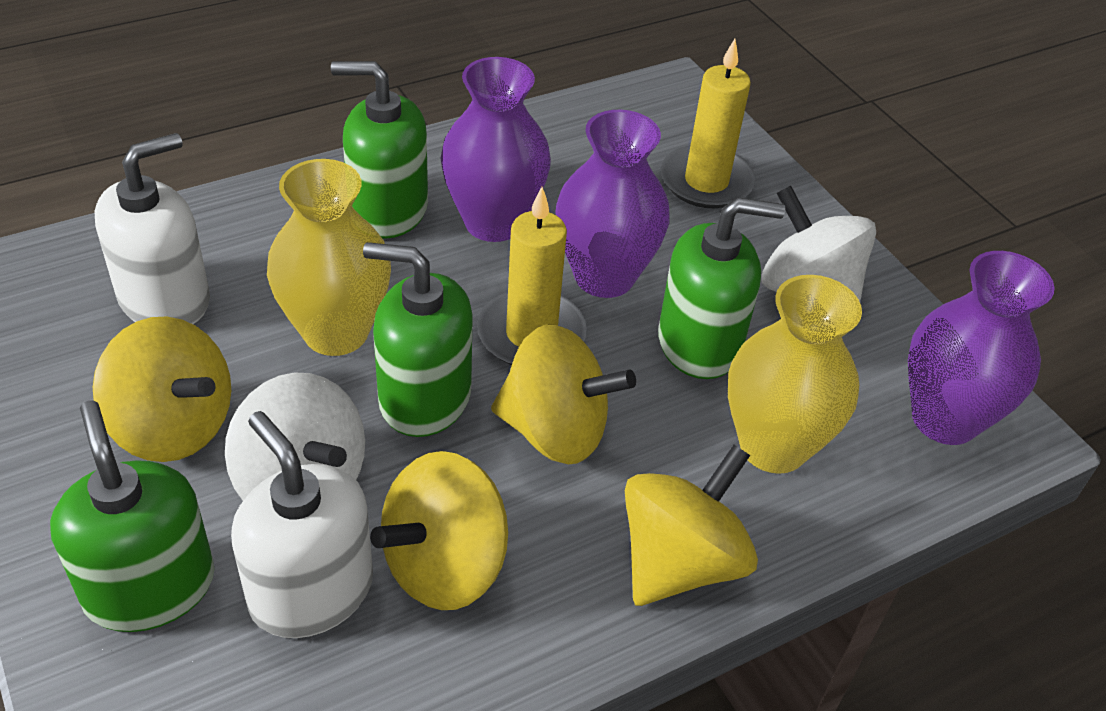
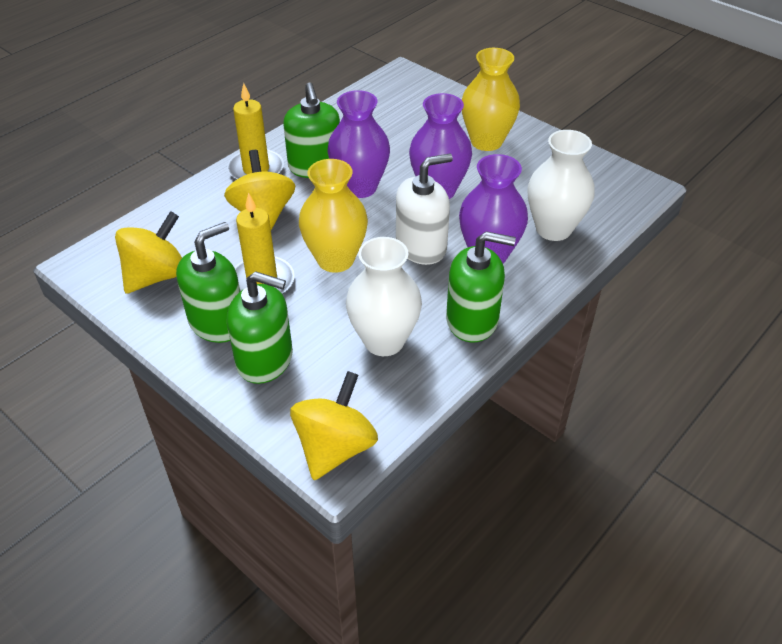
white soap dispenser: 2 -> 1
white spinning top: 2 -> 0
white vase: 0 -> 2
yellow spinning top: 4 -> 3

